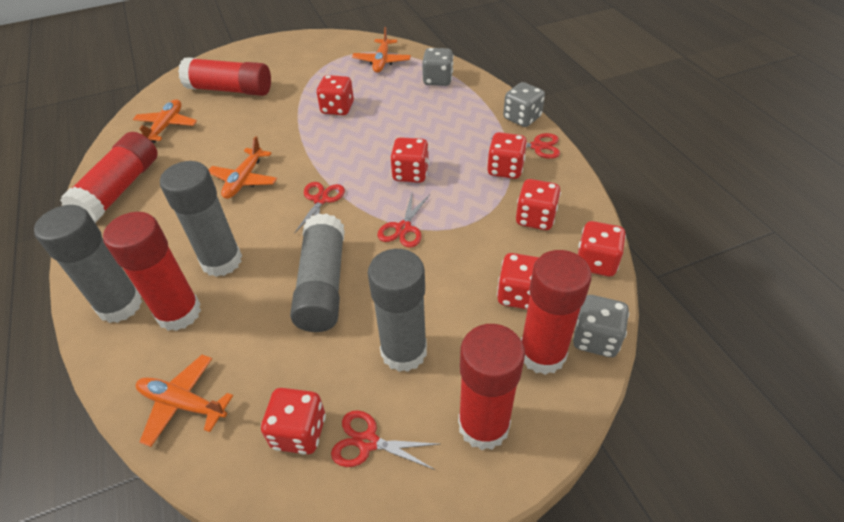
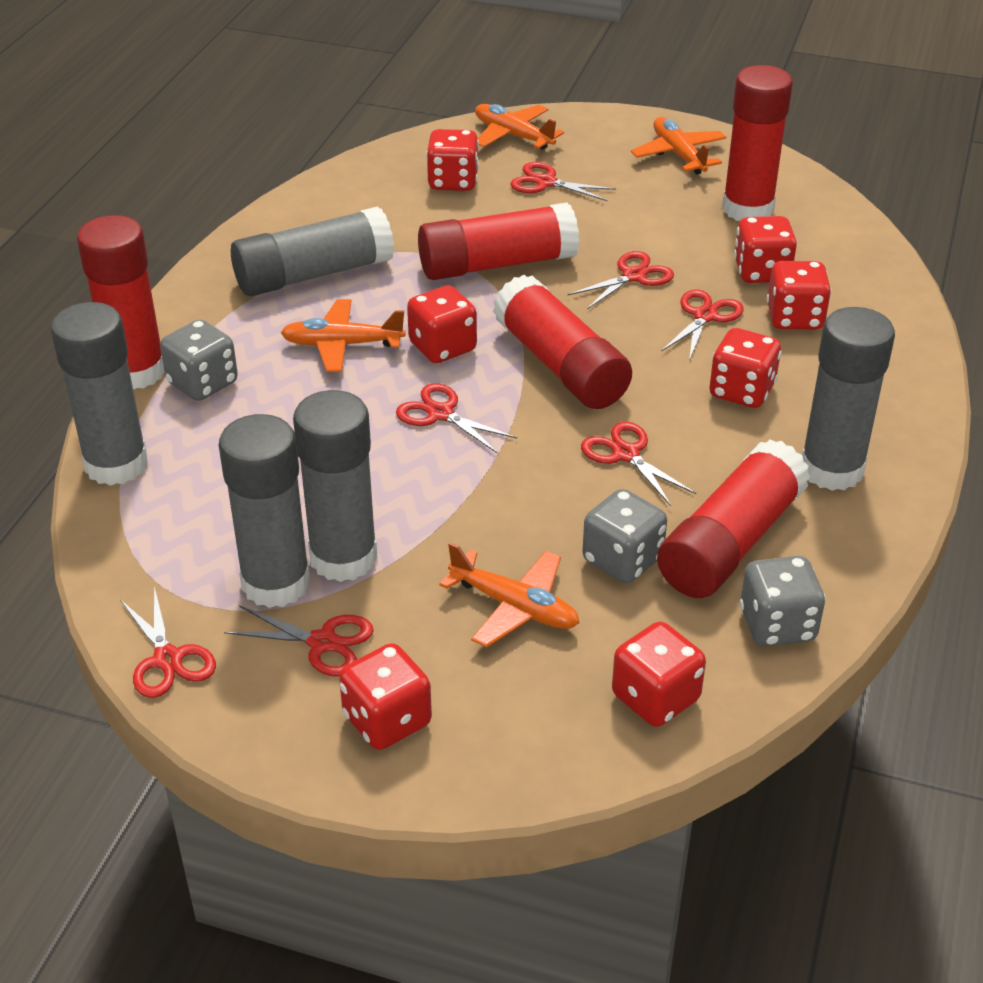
grey glue stick: 4 -> 5
red scissors: 4 -> 7

